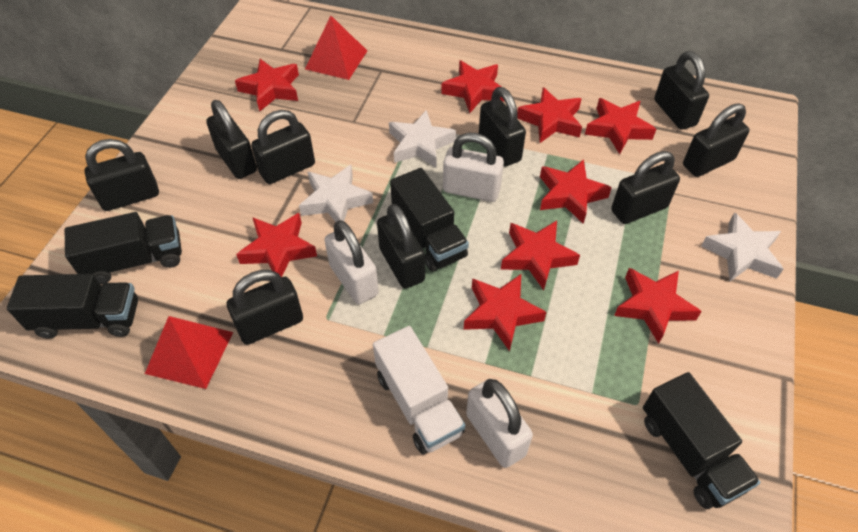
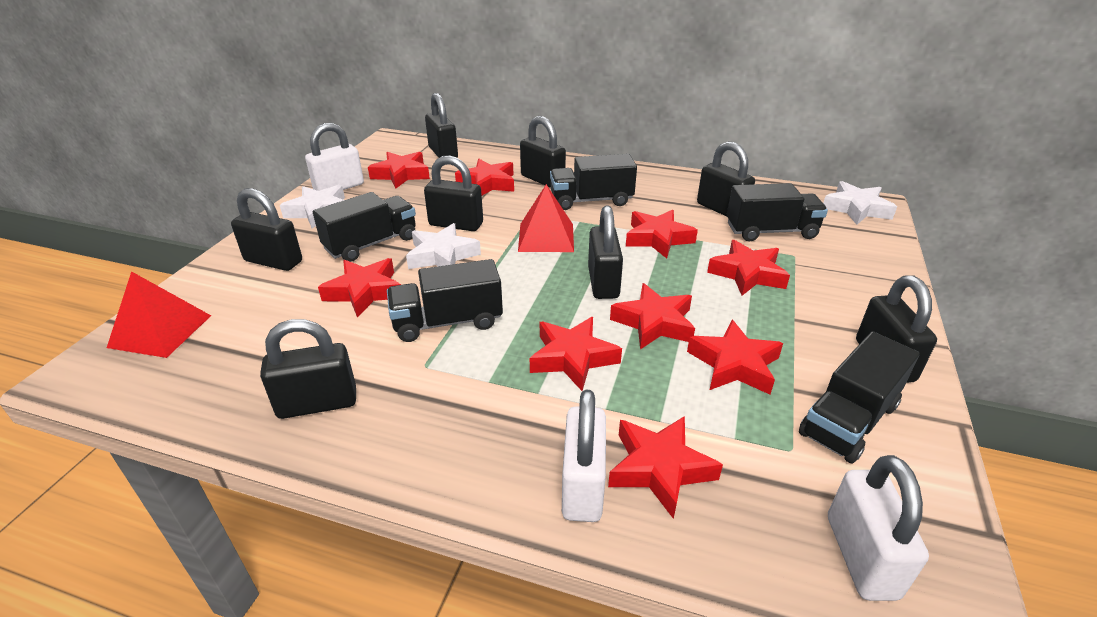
black padlock: 9 -> 8
black truck: 4 -> 5
white truck: 1 -> 0

